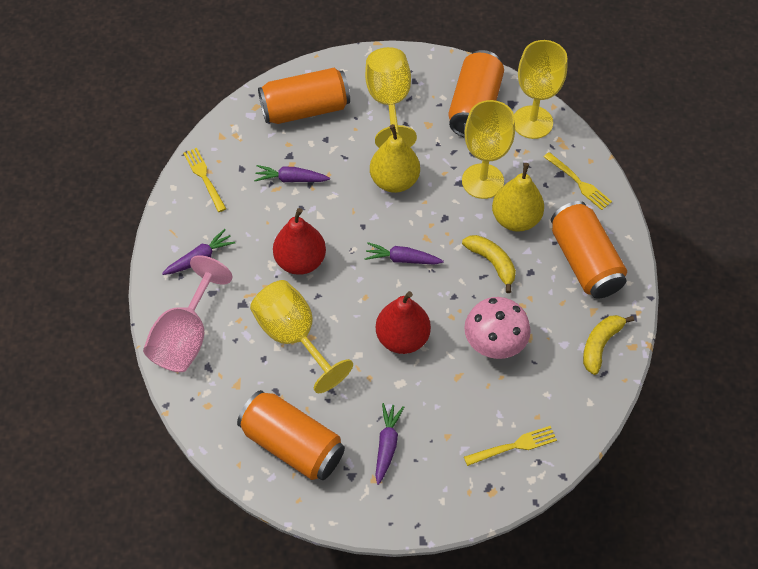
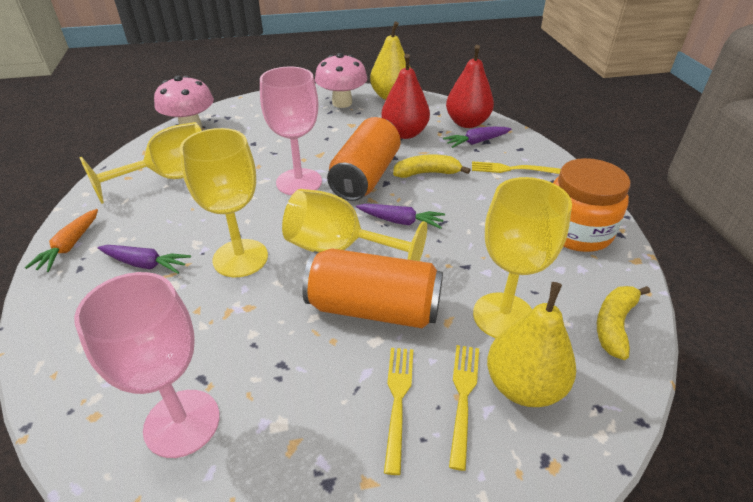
orange can: 4 -> 2
orange carrot: 0 -> 1
orange jar: 0 -> 1
pink goblet: 1 -> 2
pink mushroom: 1 -> 2
purple carrot: 4 -> 3

